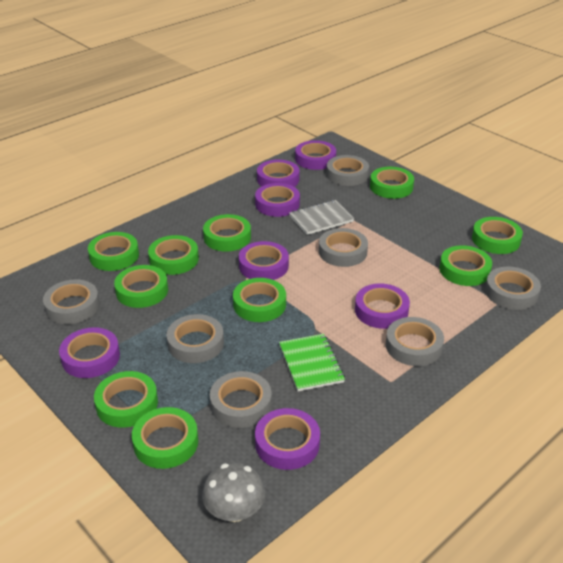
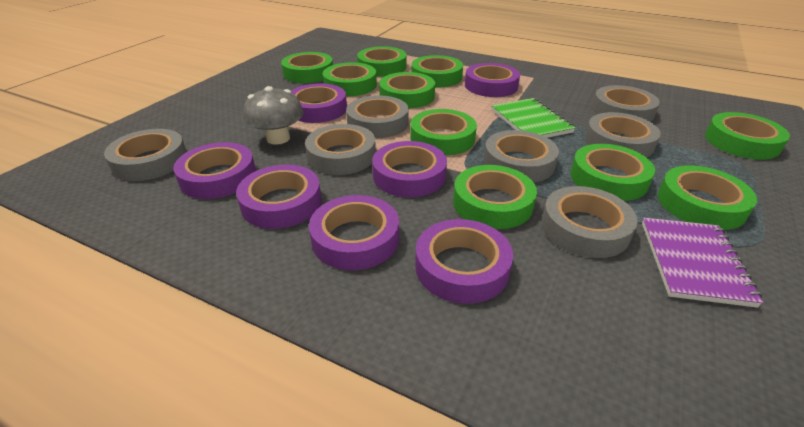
grey notebook: 1 -> 0
purple notebook: 0 -> 1

